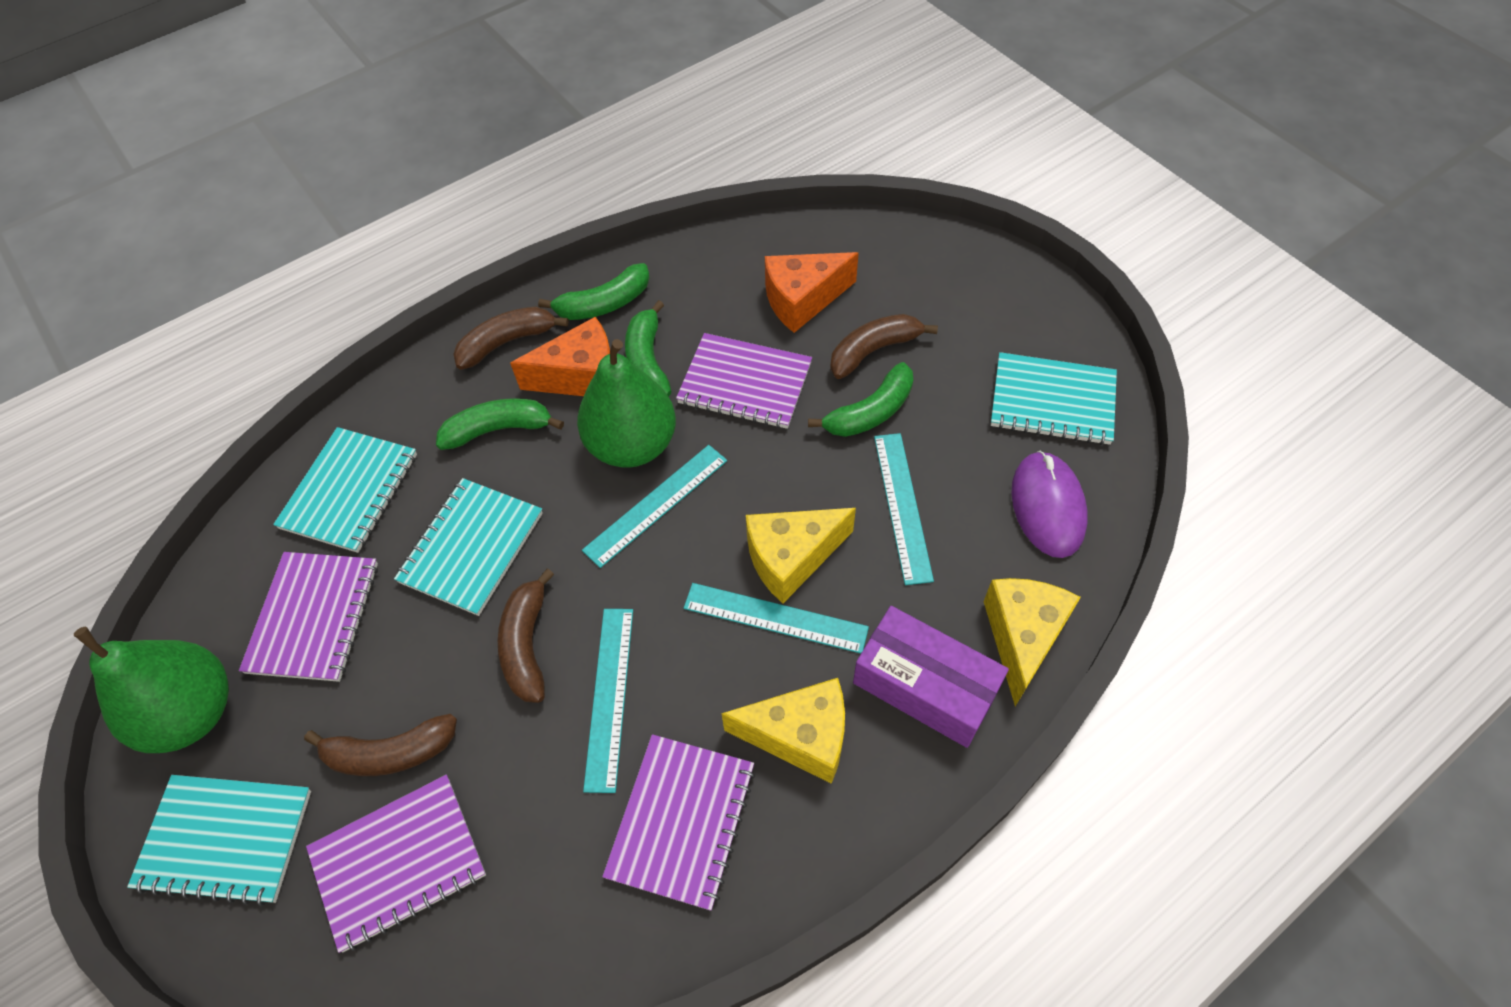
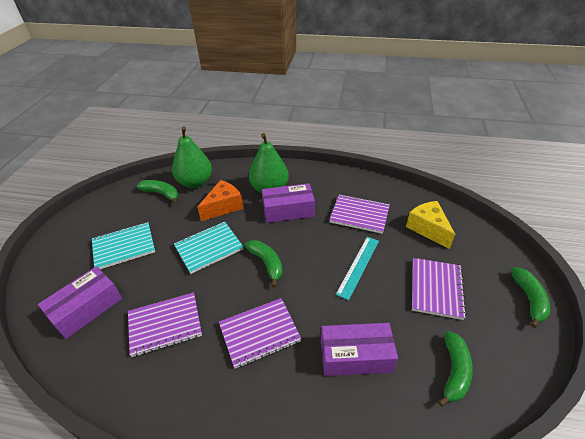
brown banana: 4 -> 0
orange cheese: 2 -> 1
purple box: 1 -> 3
purple mouse: 1 -> 0
turquoise notebook: 4 -> 2
turquoise ruler: 4 -> 1
yellow cheese: 3 -> 1

